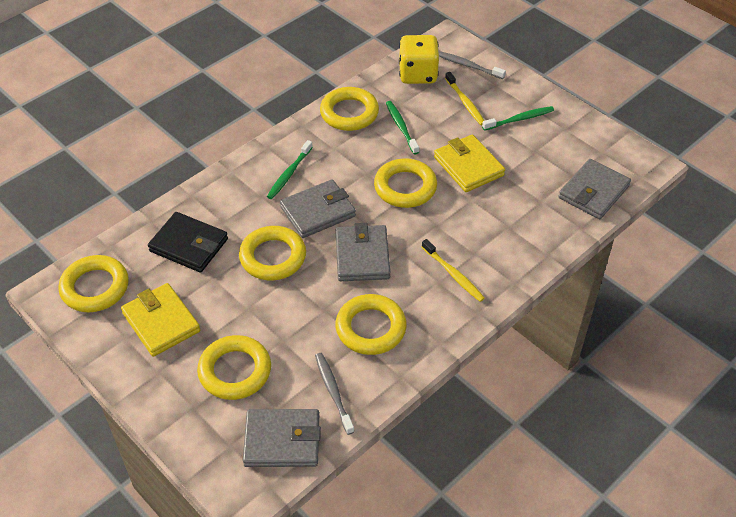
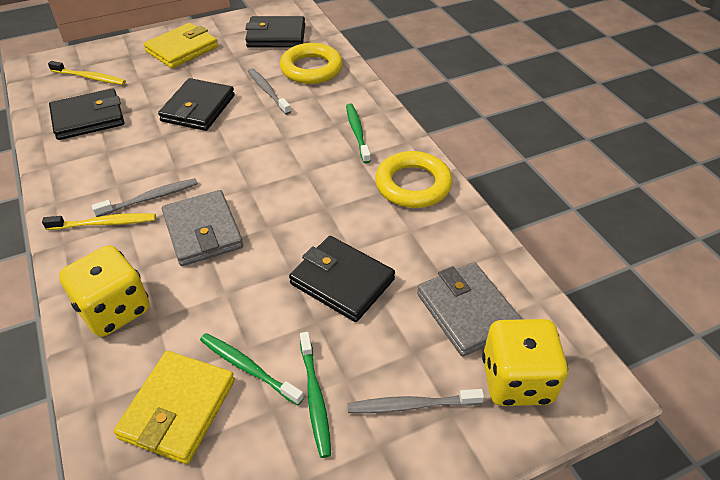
black wallet: 1 -> 4
grey toothbrush: 2 -> 3
grey wallet: 4 -> 2
yellow dice: 1 -> 2
yellow ring: 6 -> 2

